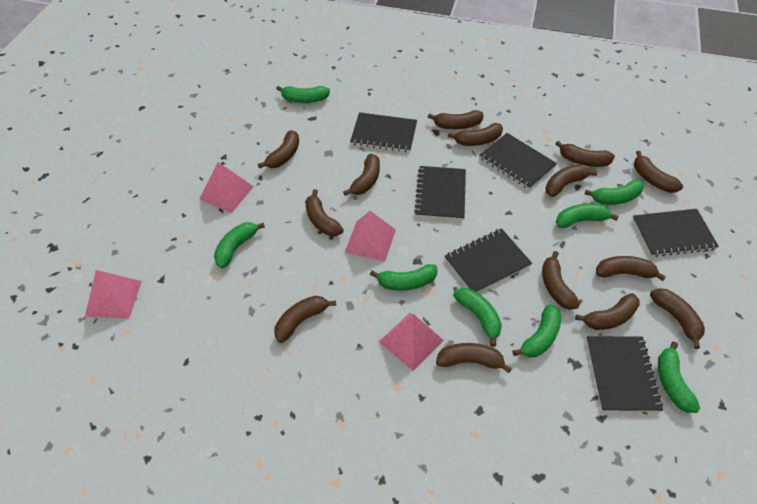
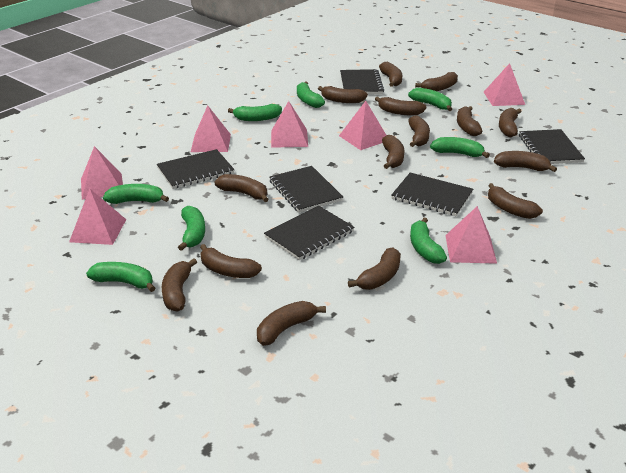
brown banana: 14 -> 15
pink pyramid: 4 -> 7

